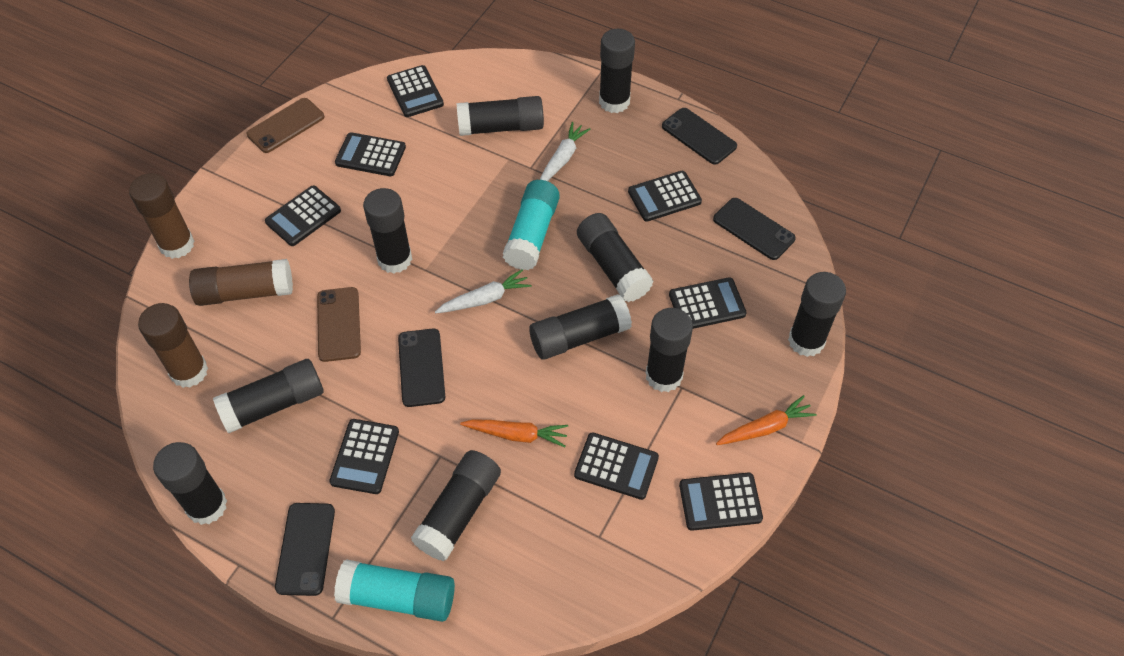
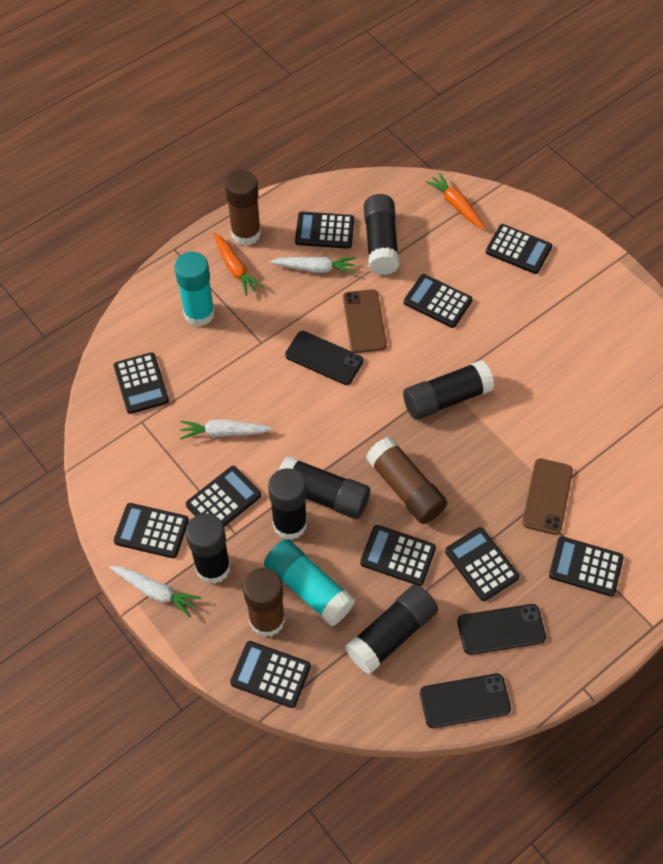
black calculator: 8 -> 10
black glue stick: 10 -> 6
black phone: 4 -> 3
white carrot: 2 -> 3

